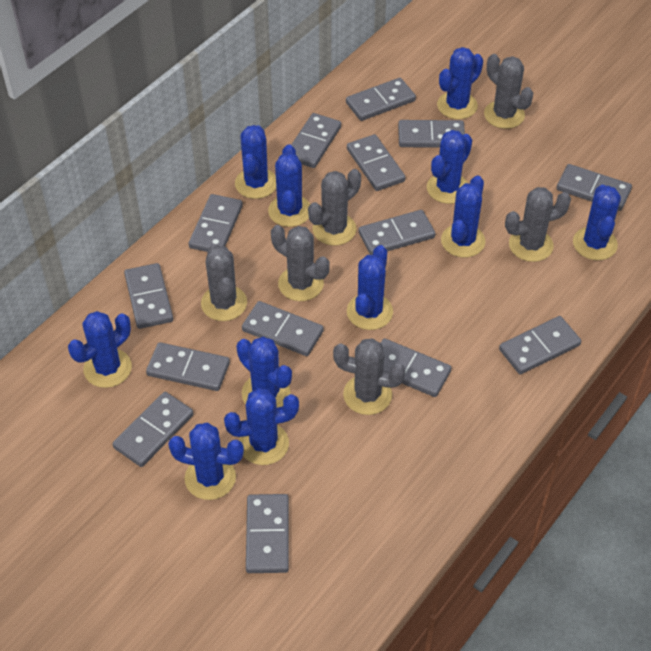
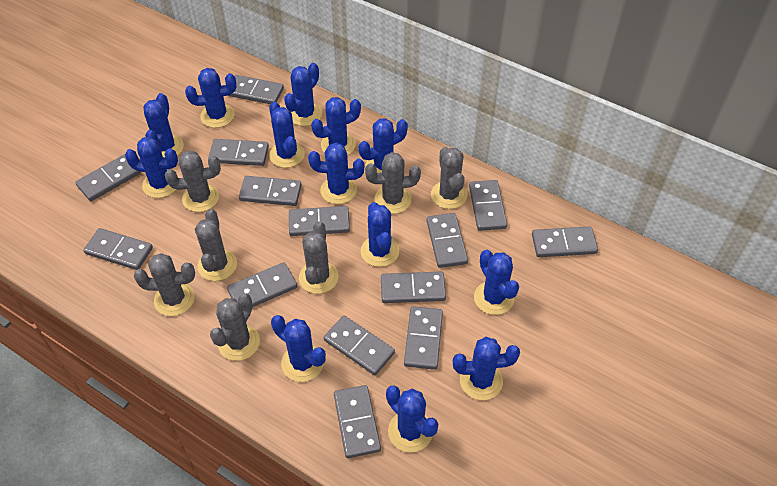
blue cactus: 11 -> 13
grey cactus: 6 -> 7

